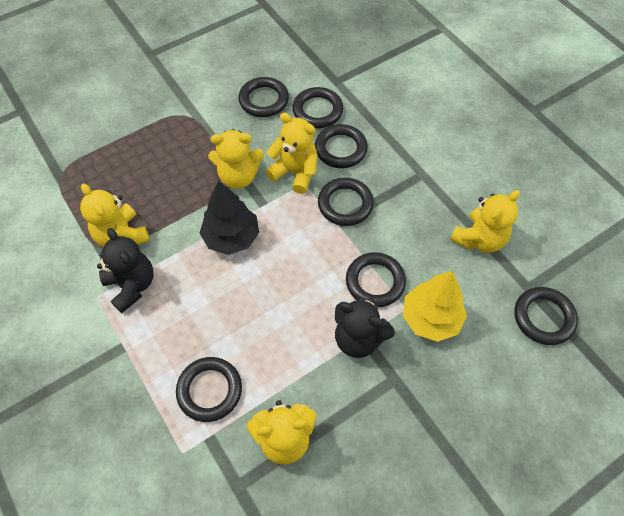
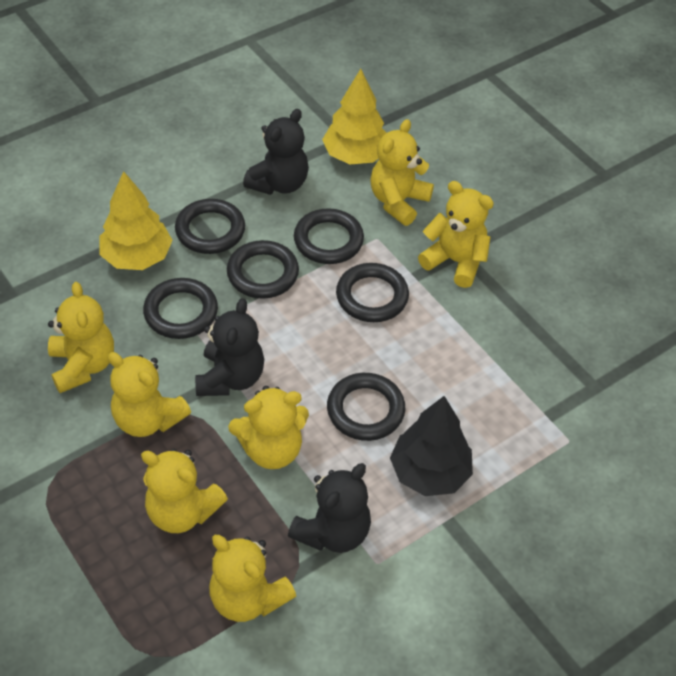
black ring: 7 -> 6
black teddy bear: 2 -> 3
yellow teddy bear: 5 -> 7
yellow tree: 1 -> 2

